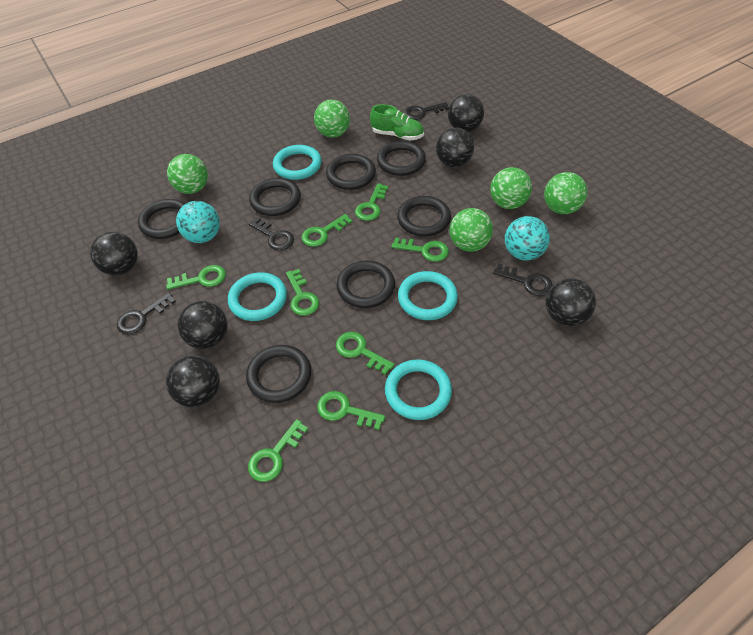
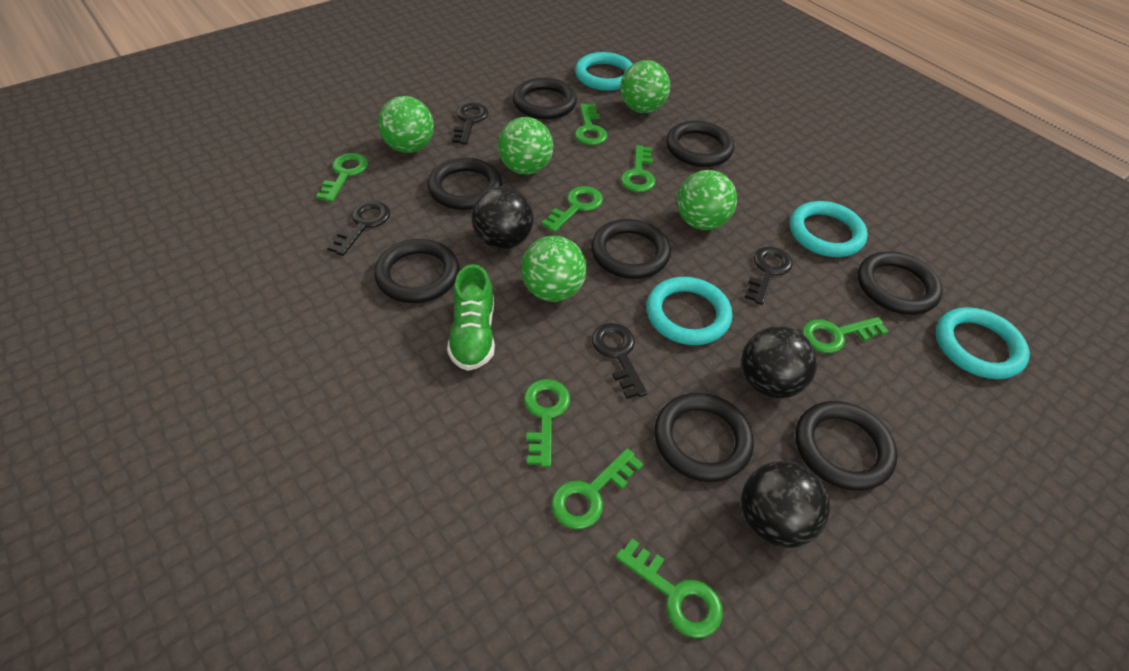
black ball: 6 -> 3
black ring: 7 -> 8
turquoise ball: 2 -> 0

